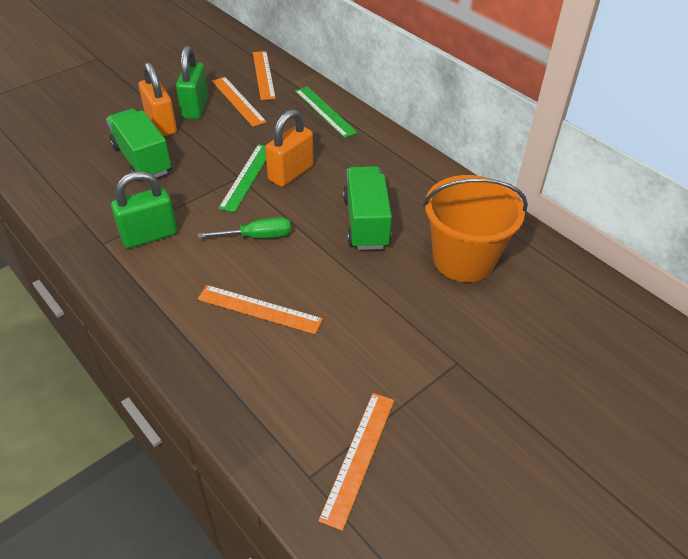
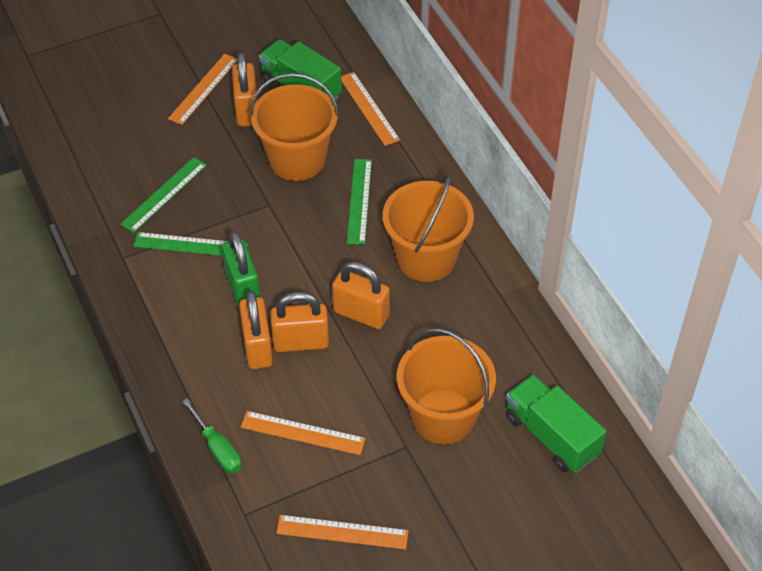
green padlock: 2 -> 1
green ruler: 2 -> 3
orange bucket: 1 -> 3
orange padlock: 2 -> 4

